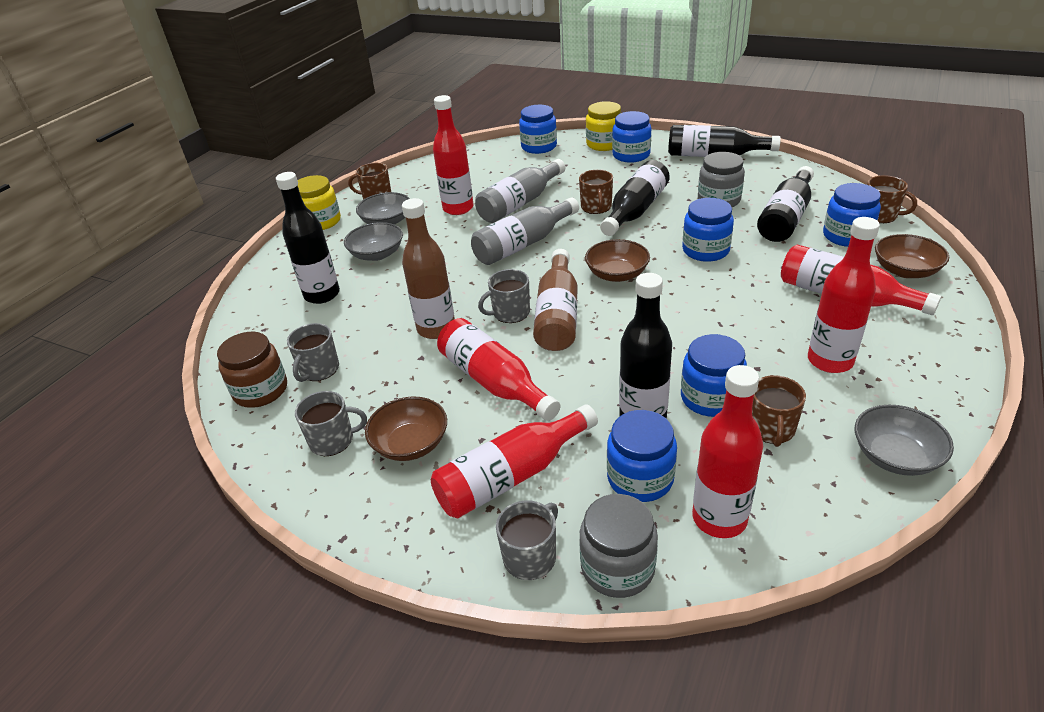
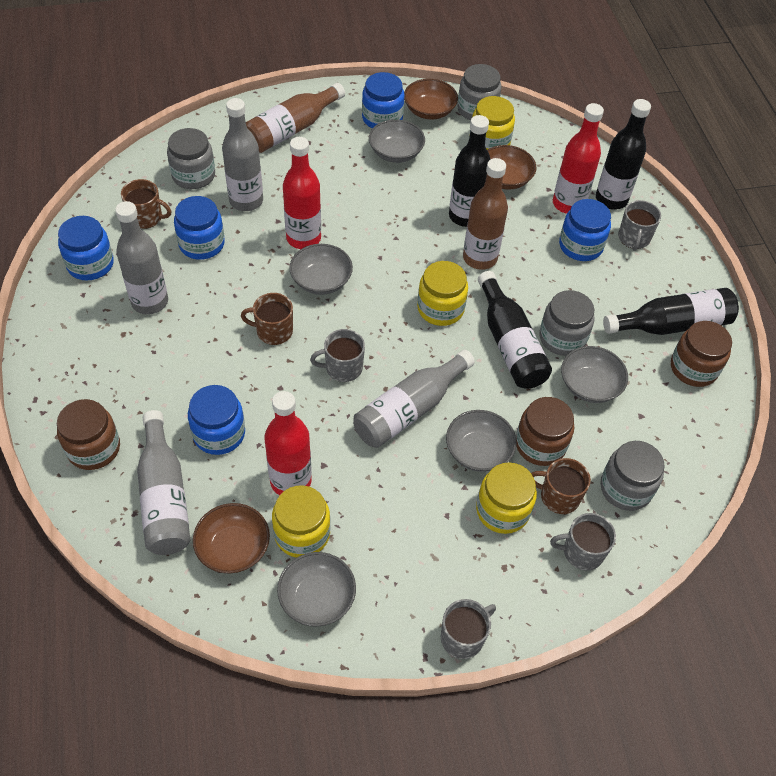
black bottle: 5 -> 4
blue jar: 6 -> 5
brown jar: 1 -> 3
brown mug: 4 -> 3
grey bottle: 2 -> 4
grey bowl: 3 -> 5
grey jar: 2 -> 4
red bottle: 6 -> 3
yellow jar: 2 -> 4

